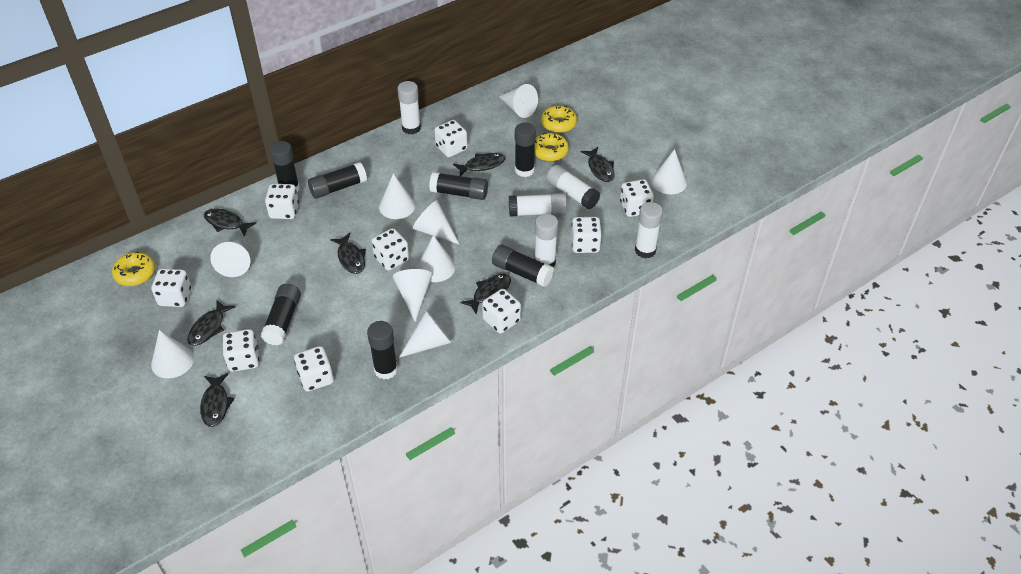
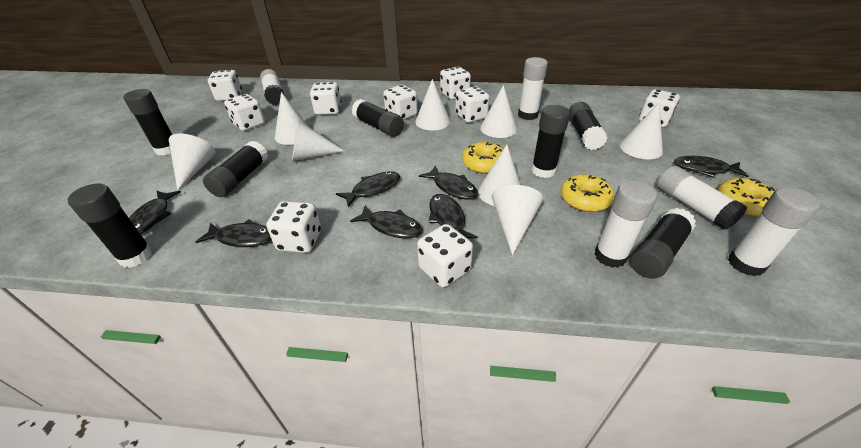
white cone: 9 -> 8

